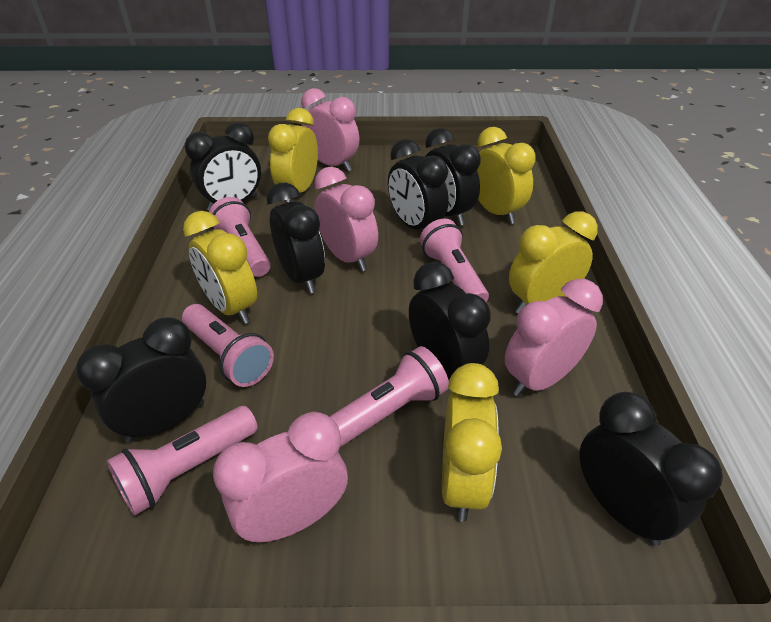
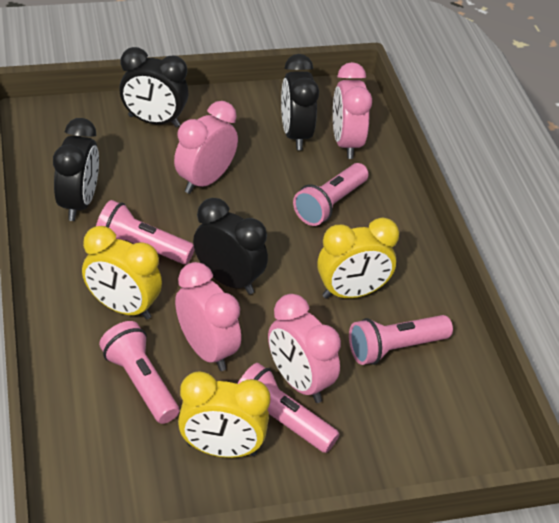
black clock: 7 -> 4
yellow clock: 5 -> 3

